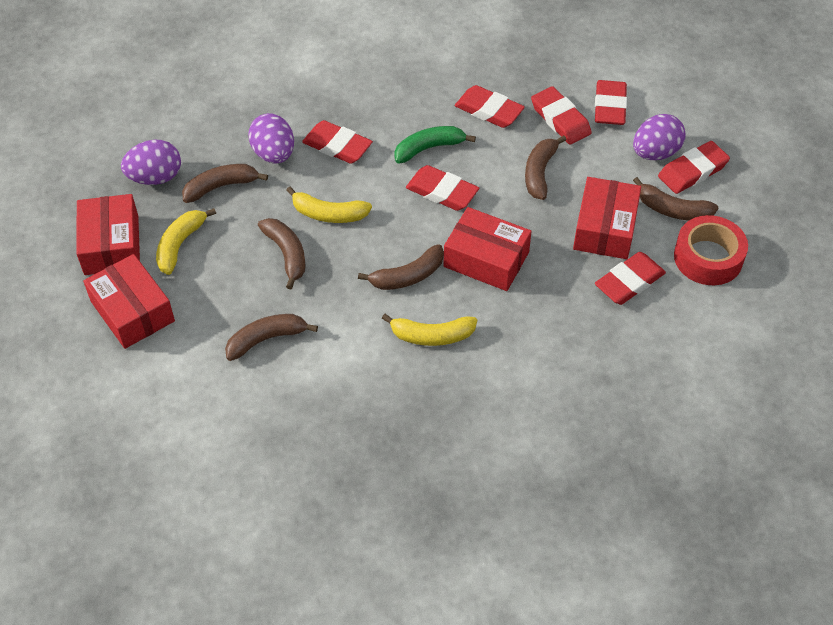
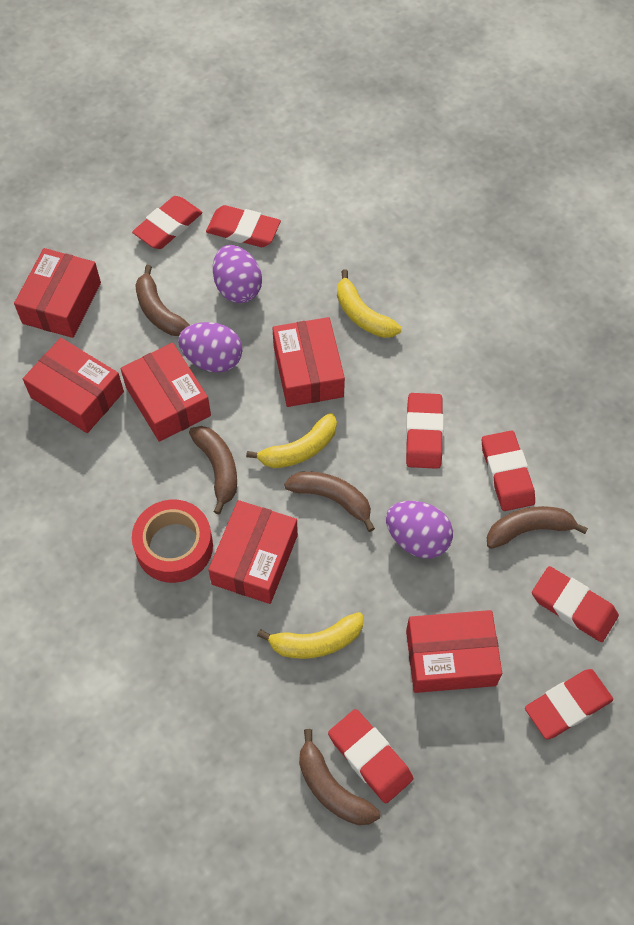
brown banana: 6 -> 5
green banana: 1 -> 0
red box: 4 -> 6

